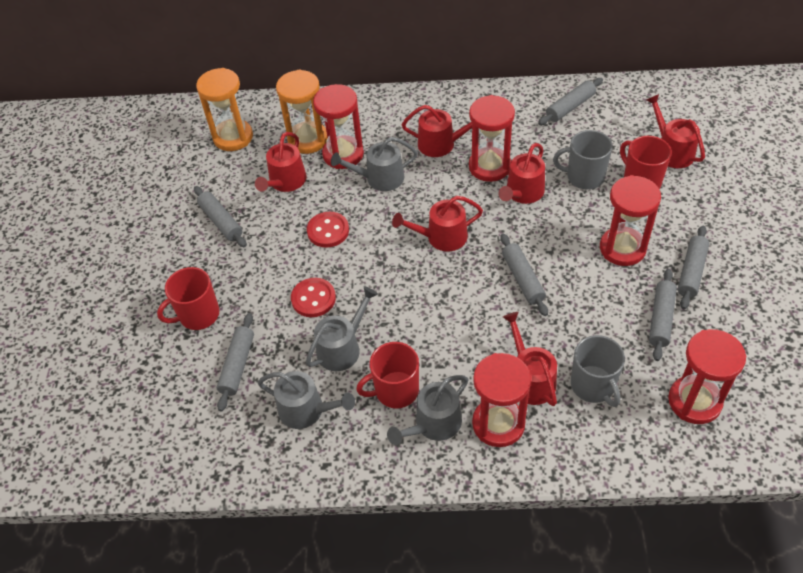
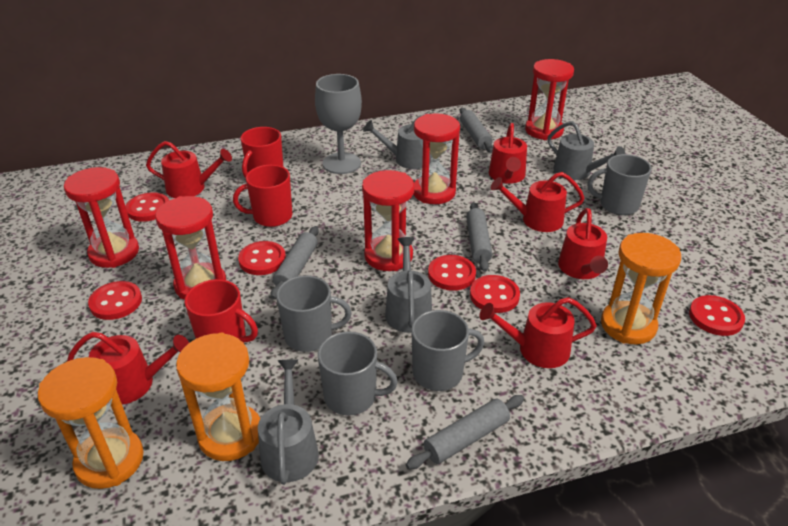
grey goblet: 0 -> 1
grey mug: 2 -> 4
grey rolling pin: 6 -> 4
orange hourglass: 2 -> 3
red button: 2 -> 6

